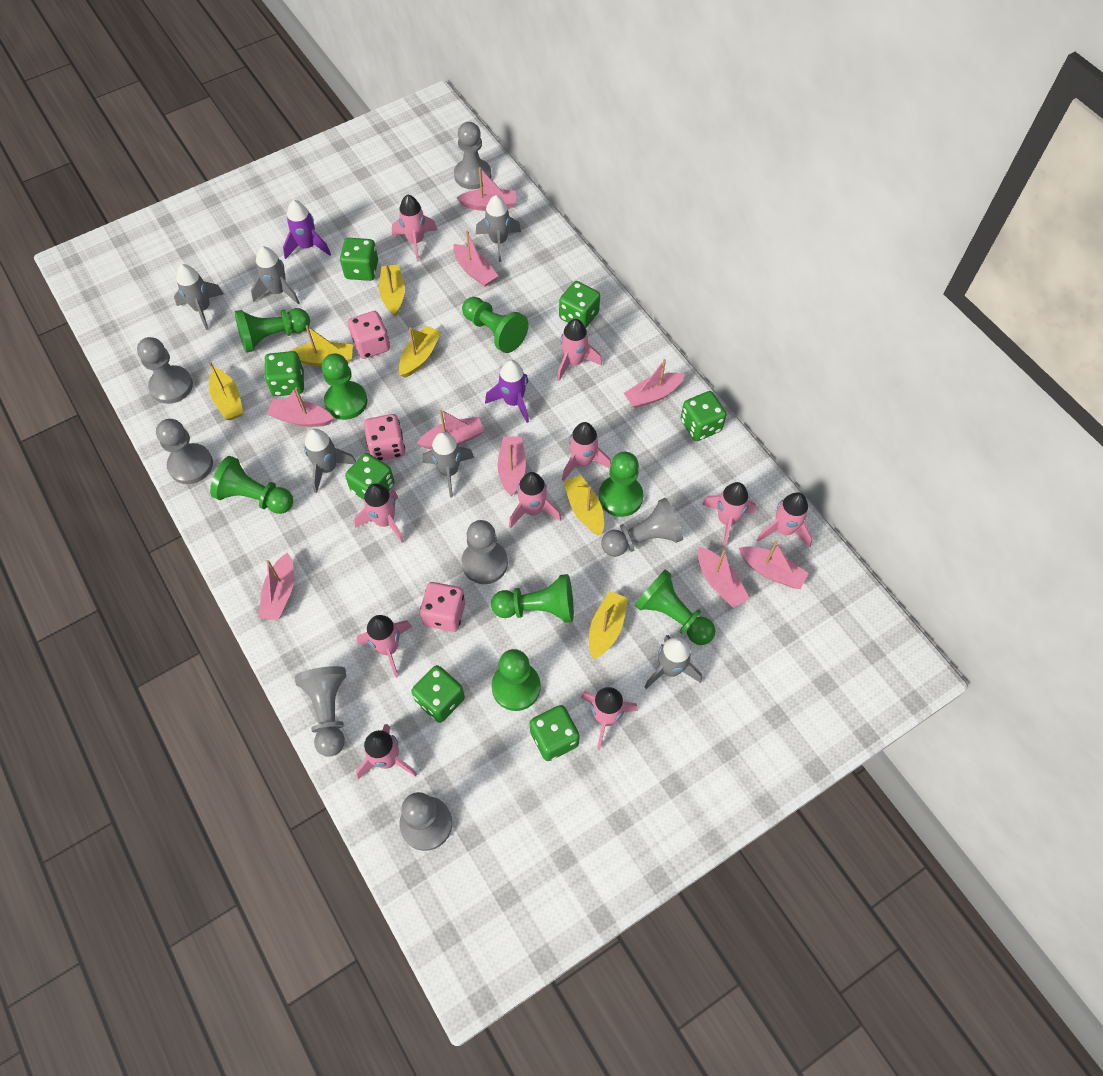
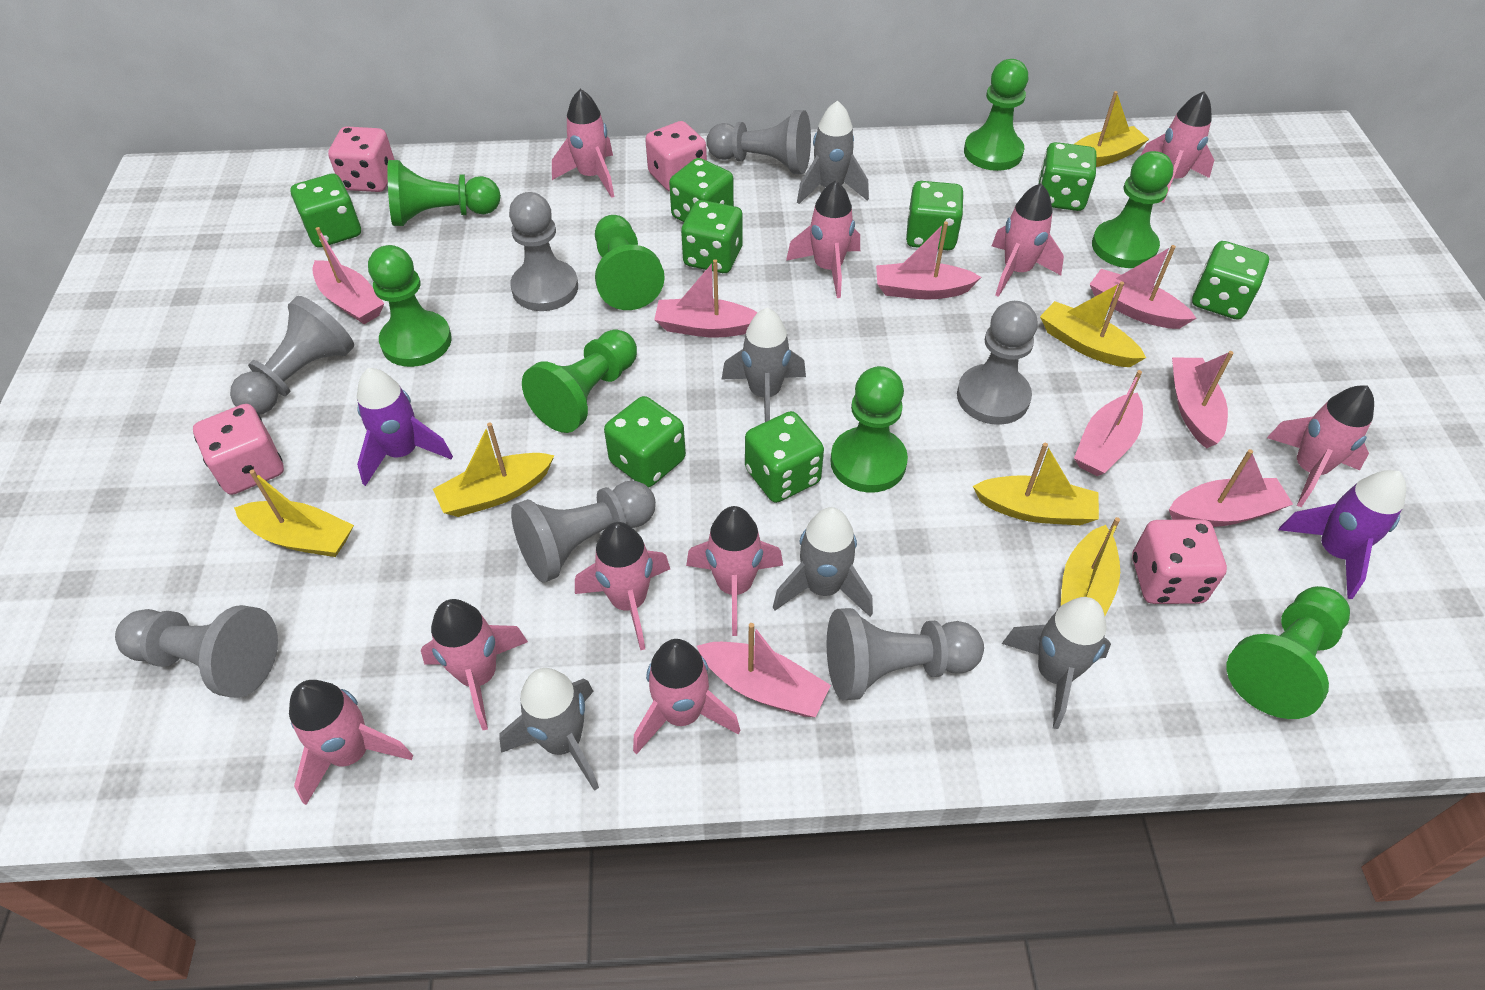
green dice: 7 -> 8
grey rocket: 6 -> 5
pink boat: 9 -> 8
pink dice: 3 -> 4

